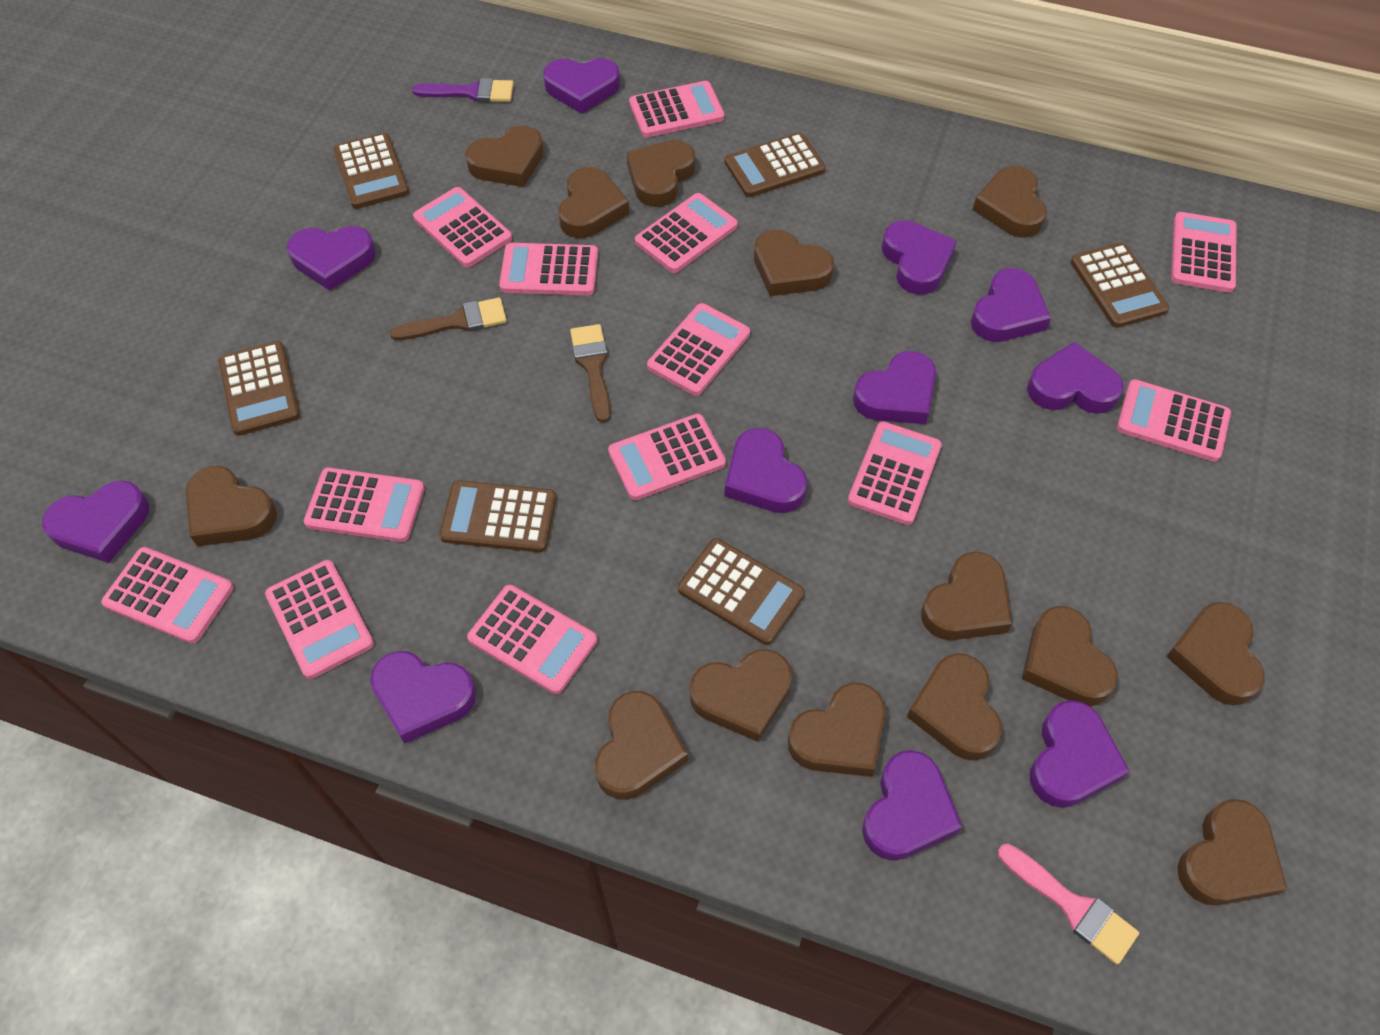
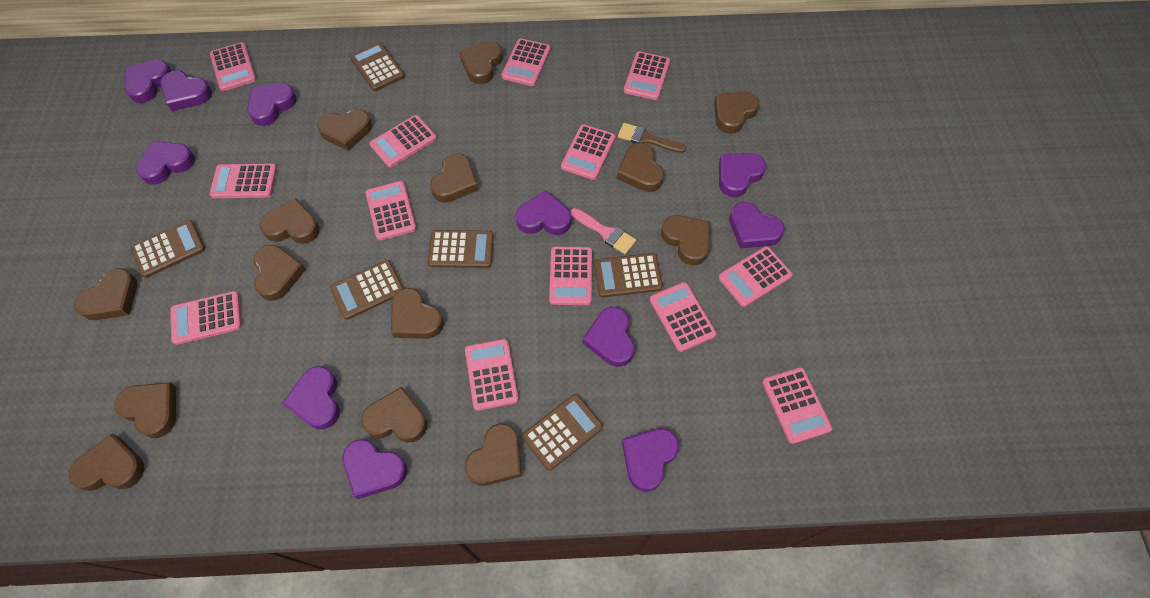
brown brush: 2 -> 1
purple brush: 1 -> 0

